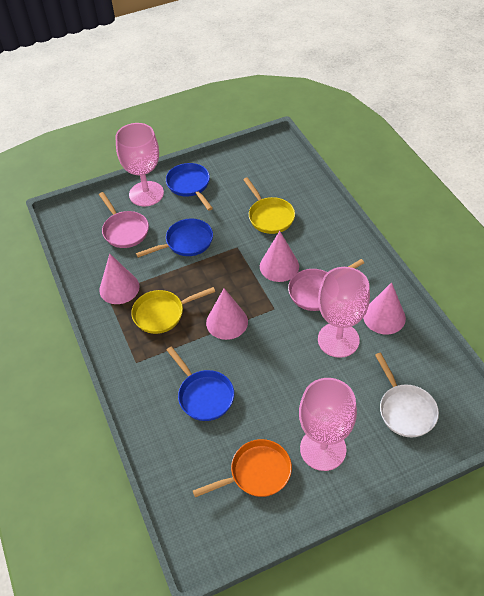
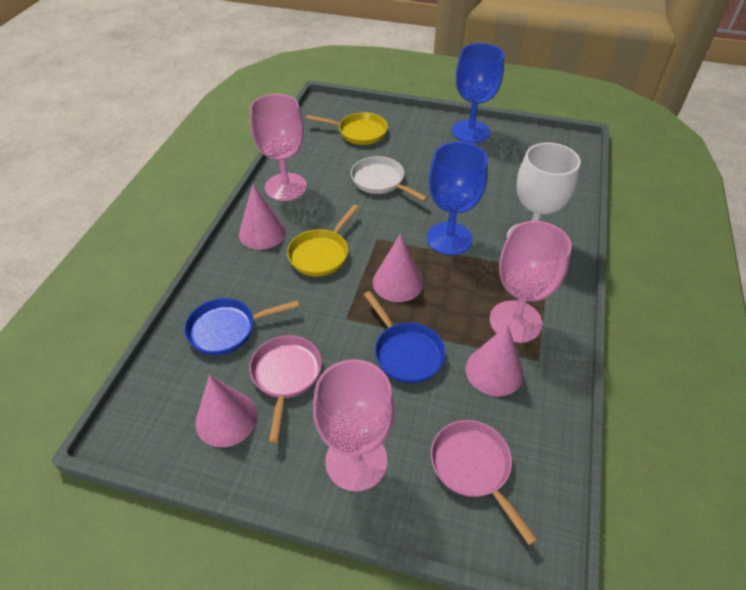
blue goblet: 0 -> 2
blue pan: 3 -> 2
orange pan: 1 -> 0
white goblet: 0 -> 1

